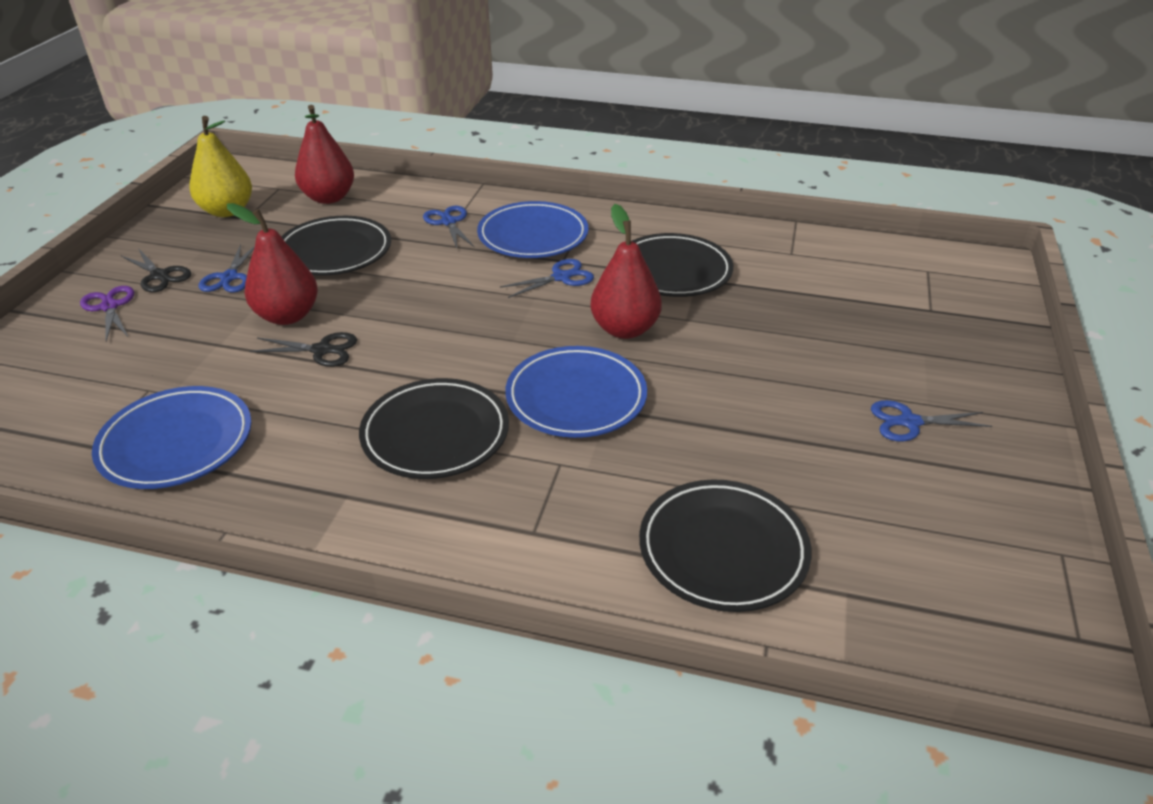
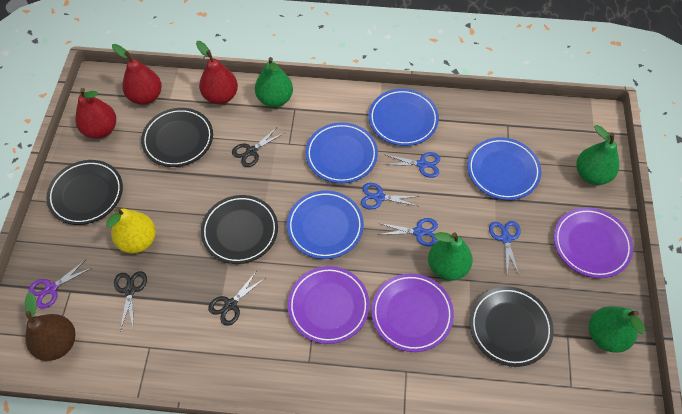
black scissors: 2 -> 3
blue plate: 3 -> 4
brown pear: 0 -> 1
green pear: 0 -> 4
purple plate: 0 -> 3

